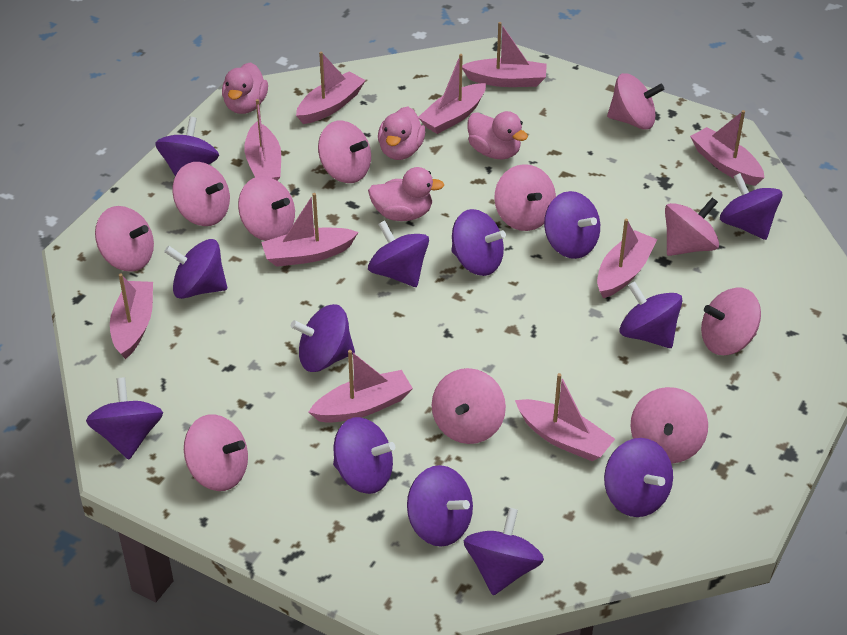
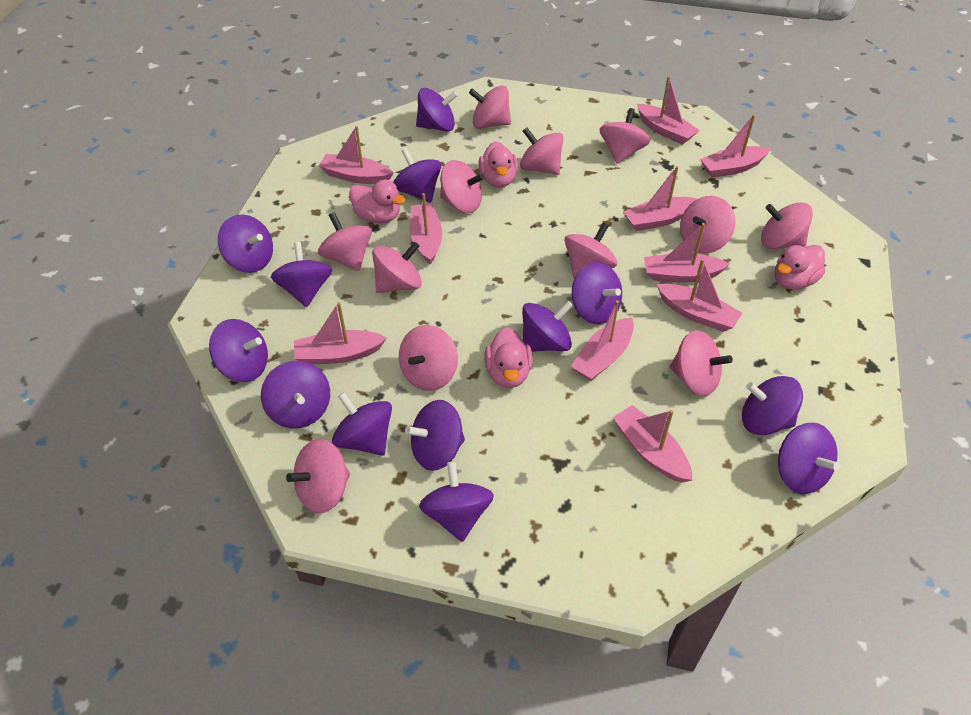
pink spinning top: 11 -> 12

